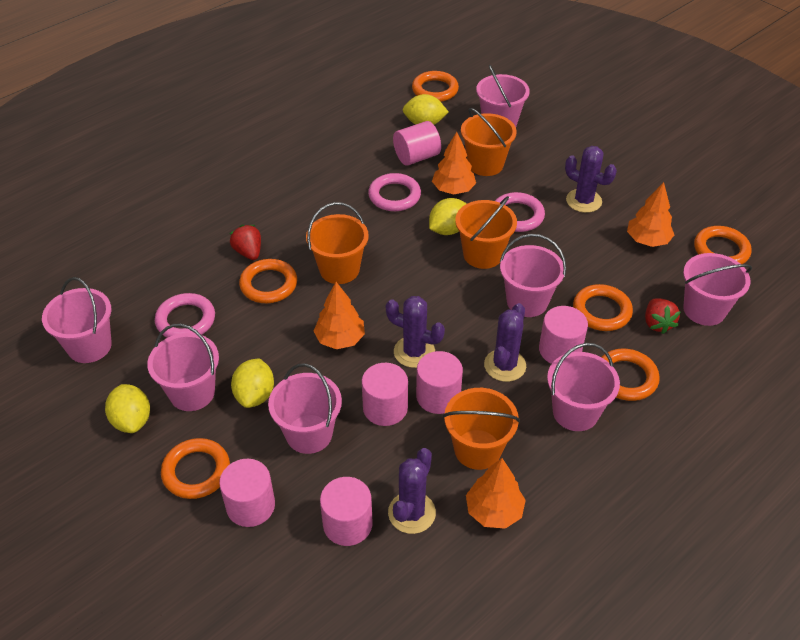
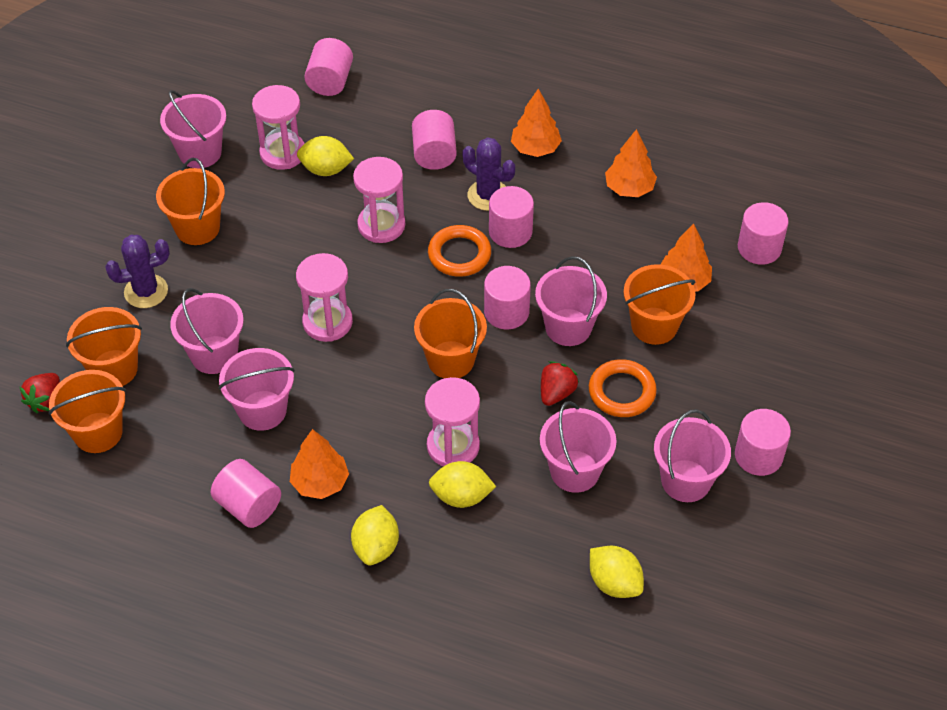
orange bucket: 4 -> 5
orange ring: 6 -> 2
pink bucket: 7 -> 6
pink cylinder: 6 -> 7
pink hourglass: 0 -> 4
pink ring: 3 -> 0
purple cactus: 4 -> 2

